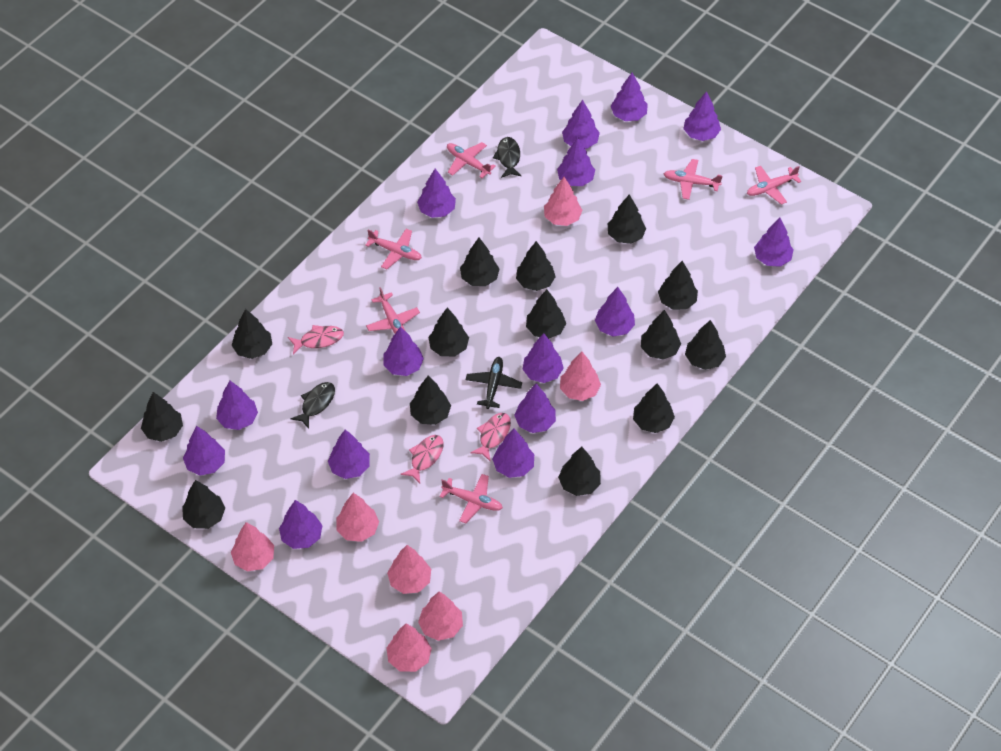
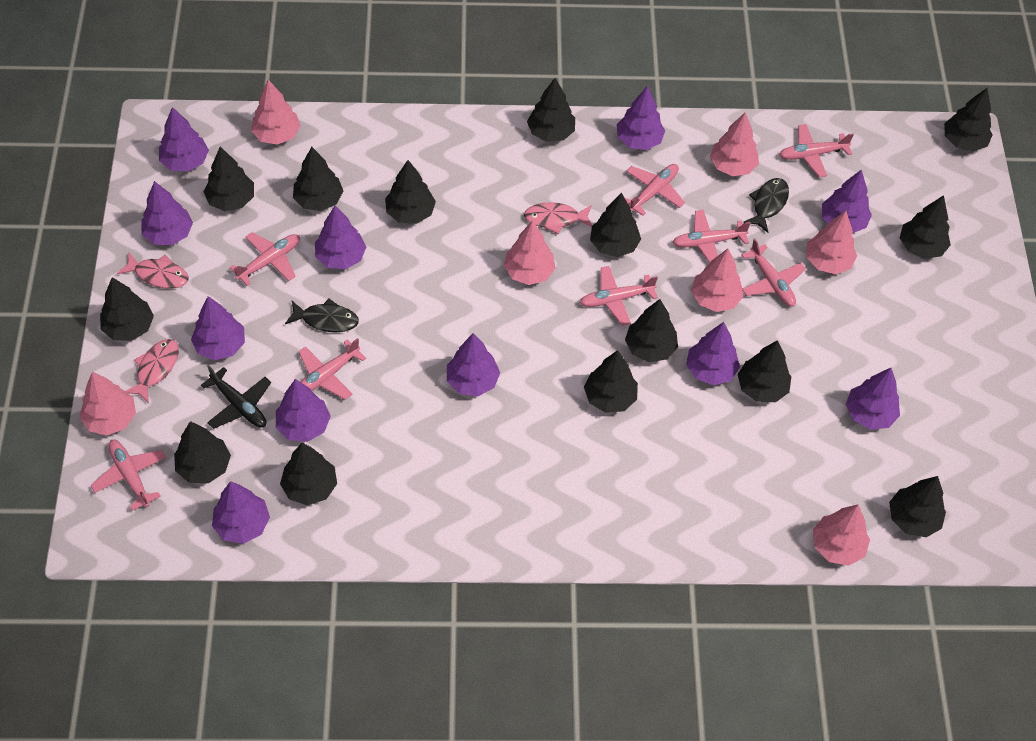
pink plane: 6 -> 8
purple tree: 15 -> 11

